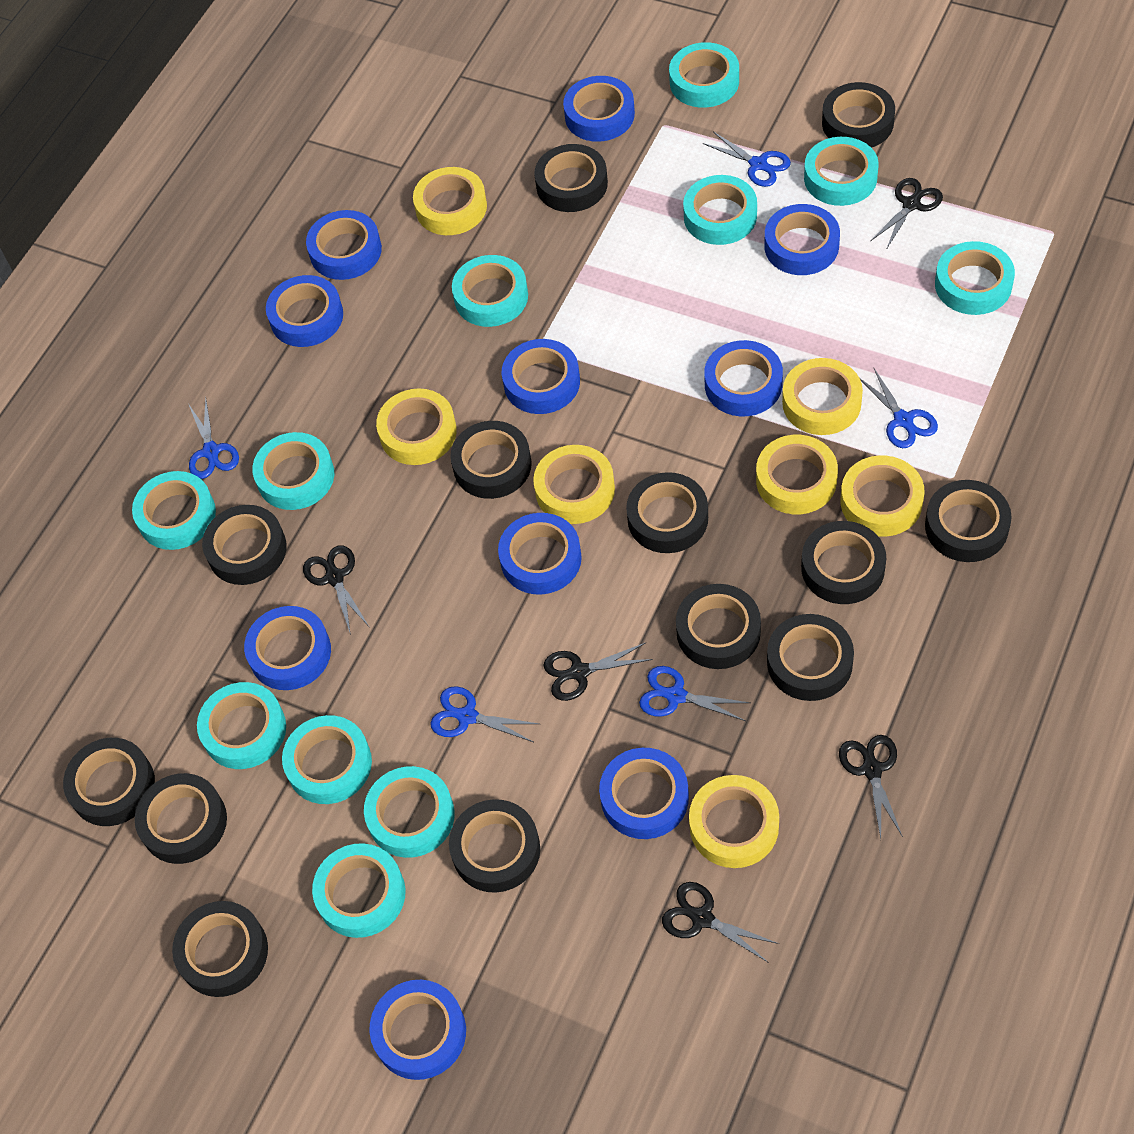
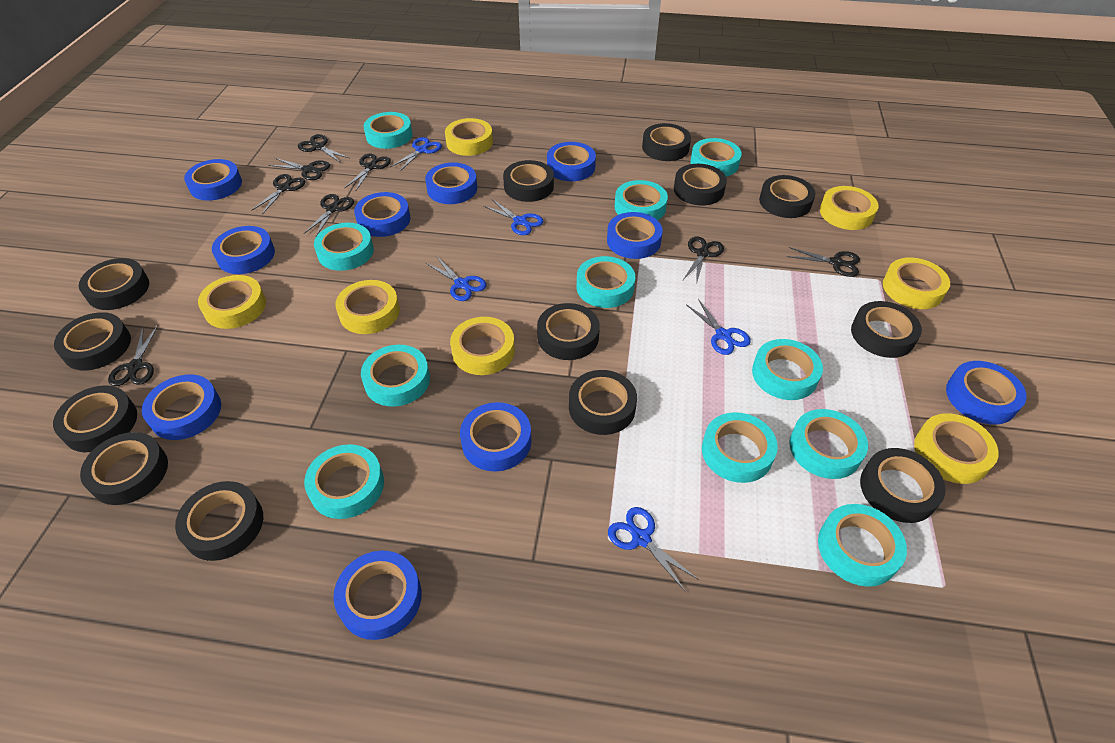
black scissors: 5 -> 8

